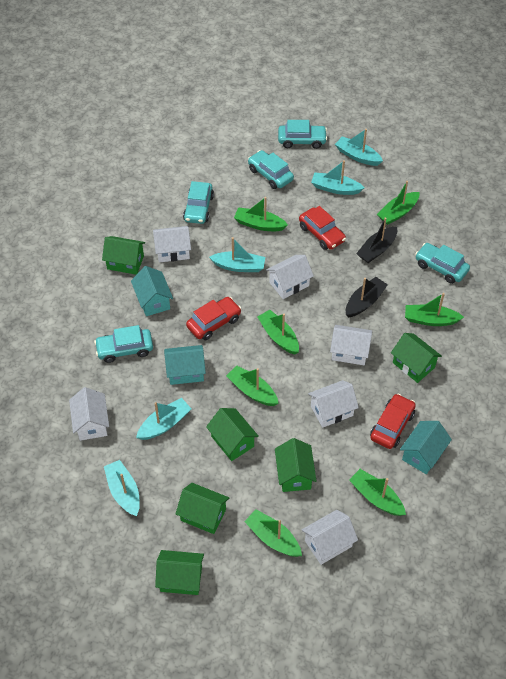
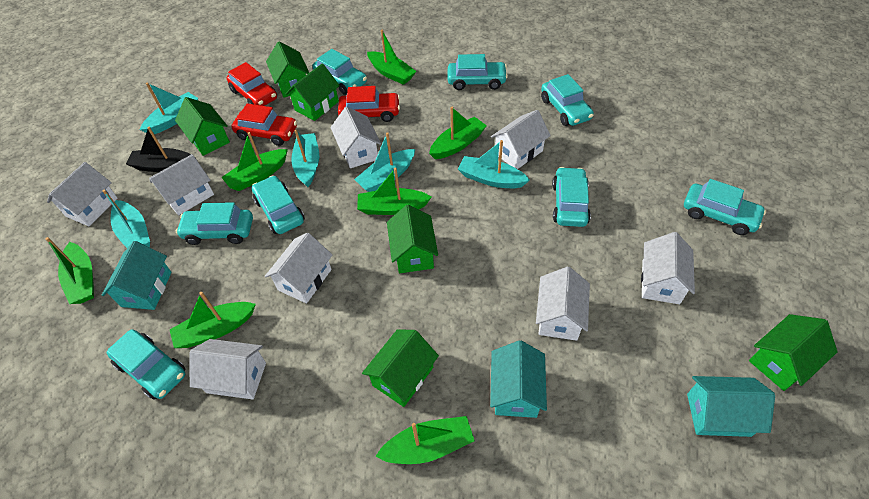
black boat: 2 -> 1
turquoise car: 5 -> 8
white house: 6 -> 8

